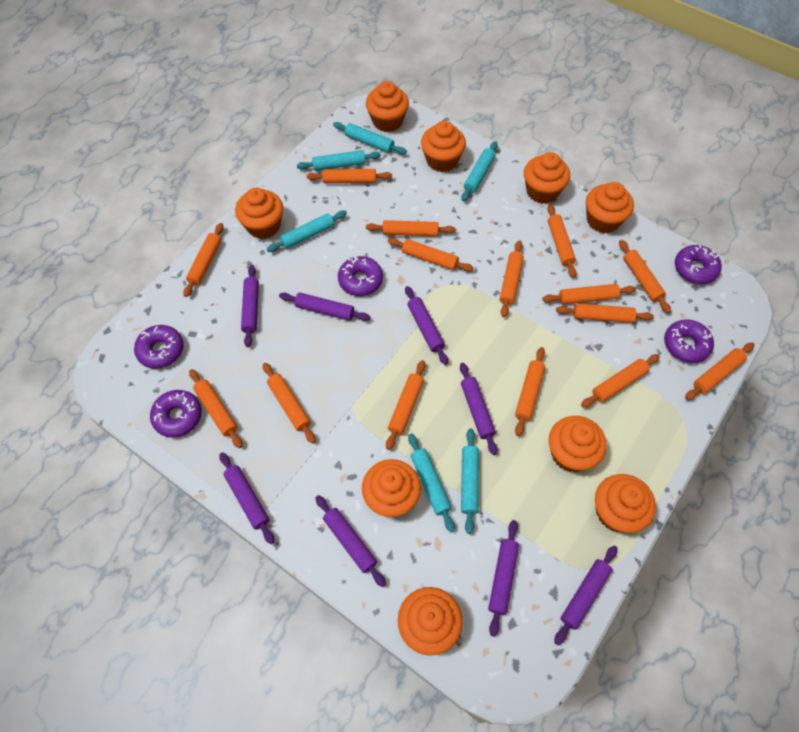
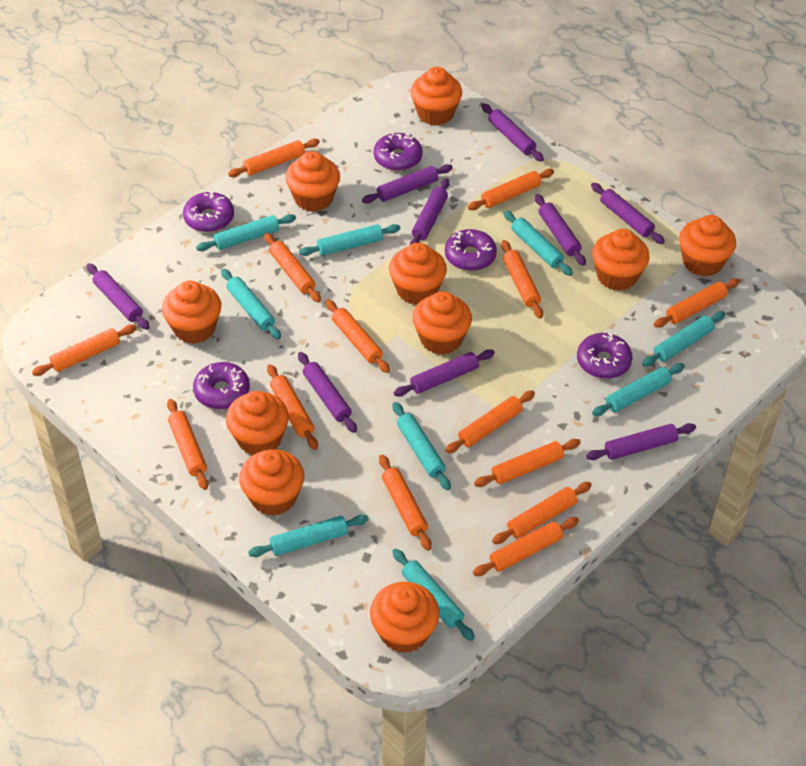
orange cupcake: 9 -> 10
orange rolling pin: 15 -> 14
purple rolling pin: 8 -> 9
turquoise rolling pin: 6 -> 9

